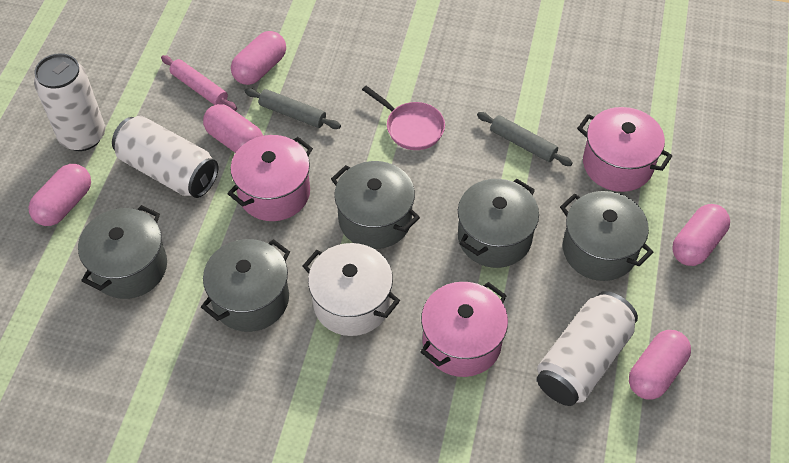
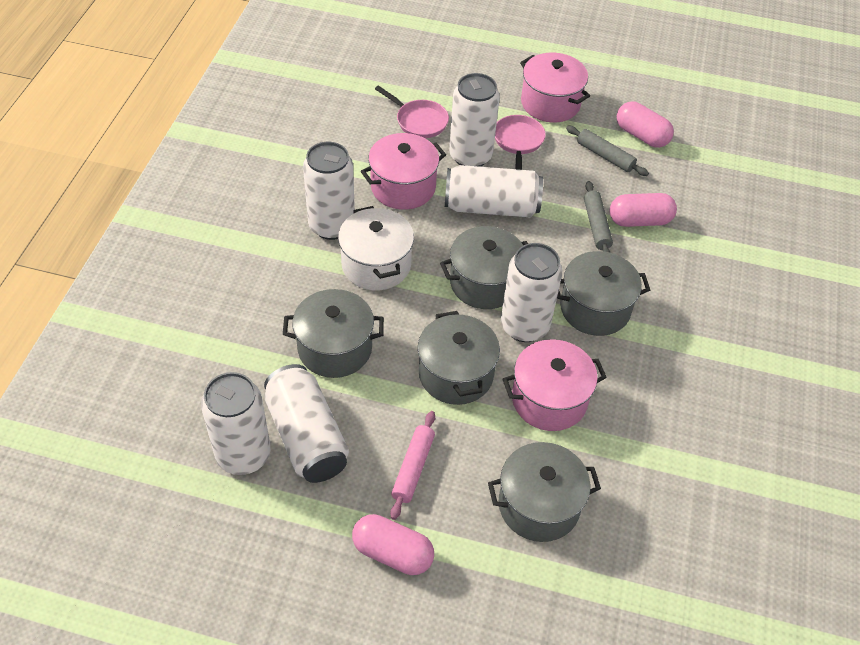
pink capsule: 5 -> 3
pink pan: 1 -> 2
white can: 3 -> 6

